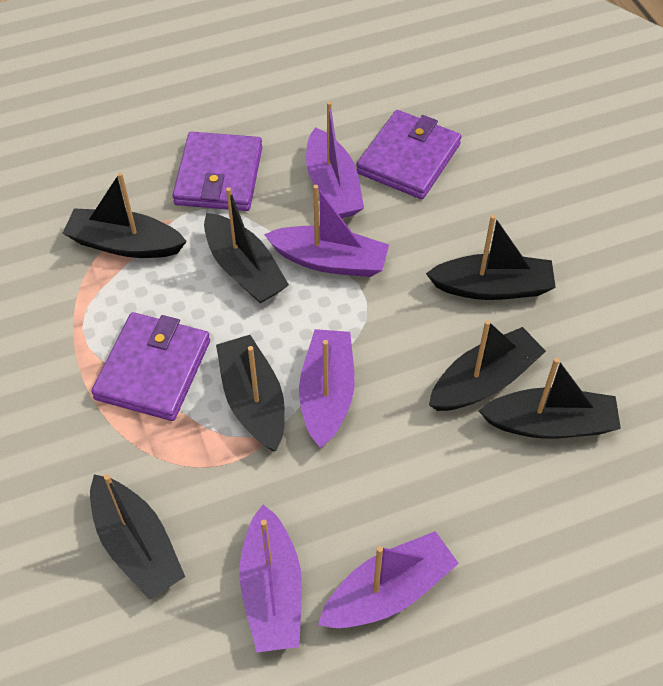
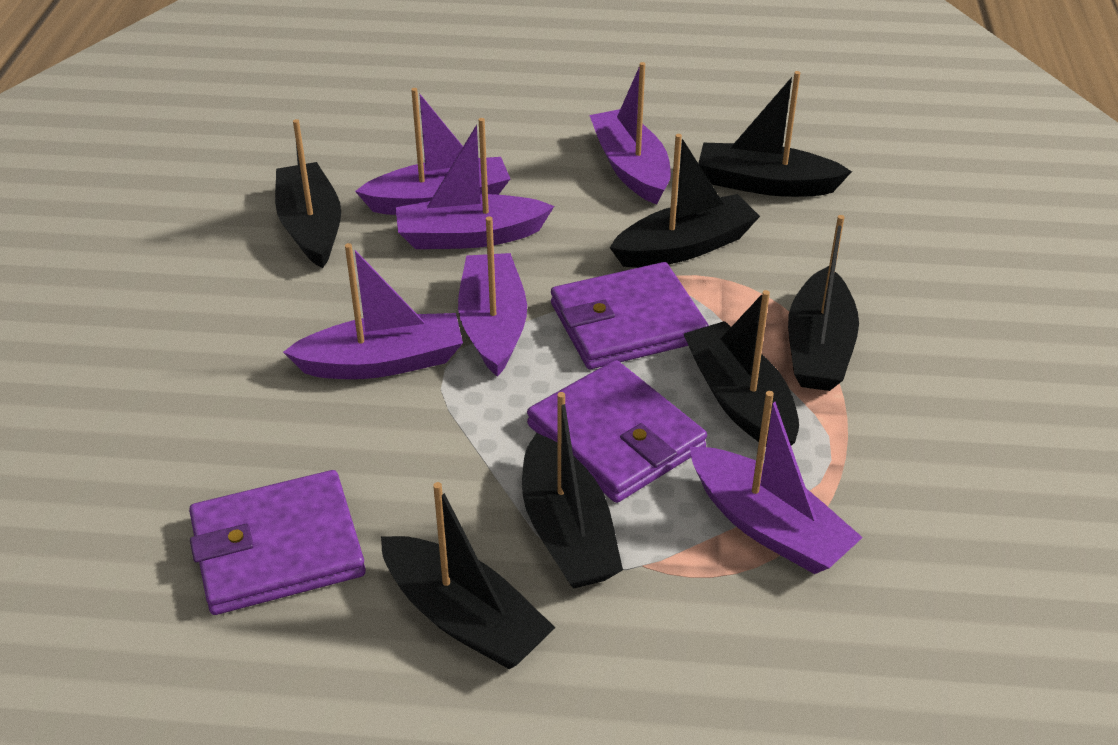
purple boat: 5 -> 6

